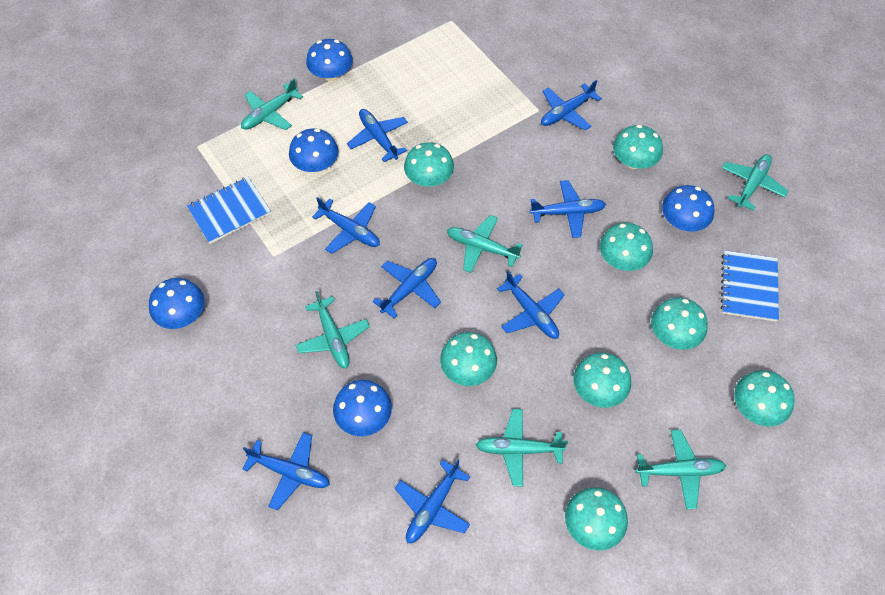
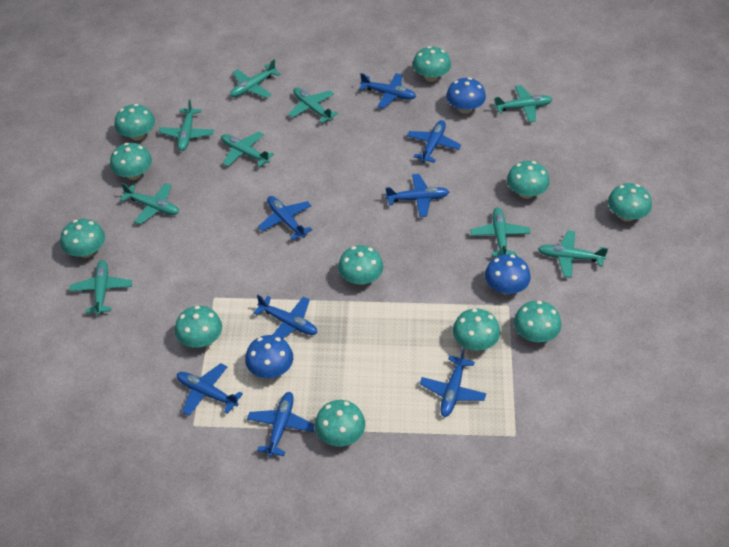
blue mushroom: 5 -> 3
blue notebook: 2 -> 0
turquoise mushroom: 8 -> 11
turquoise plane: 6 -> 9

